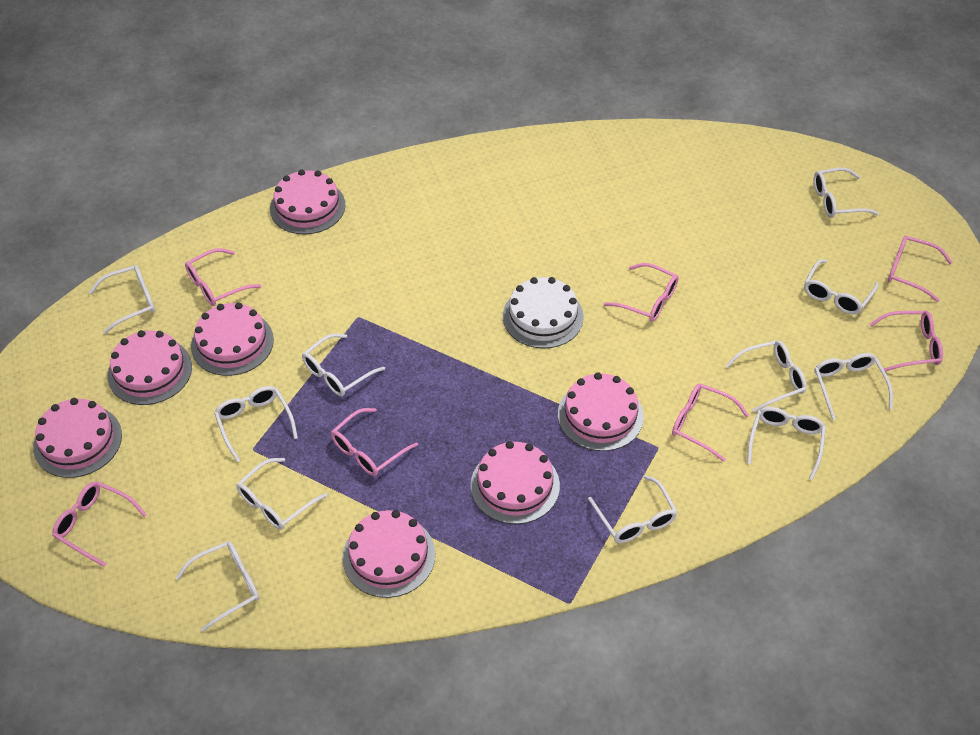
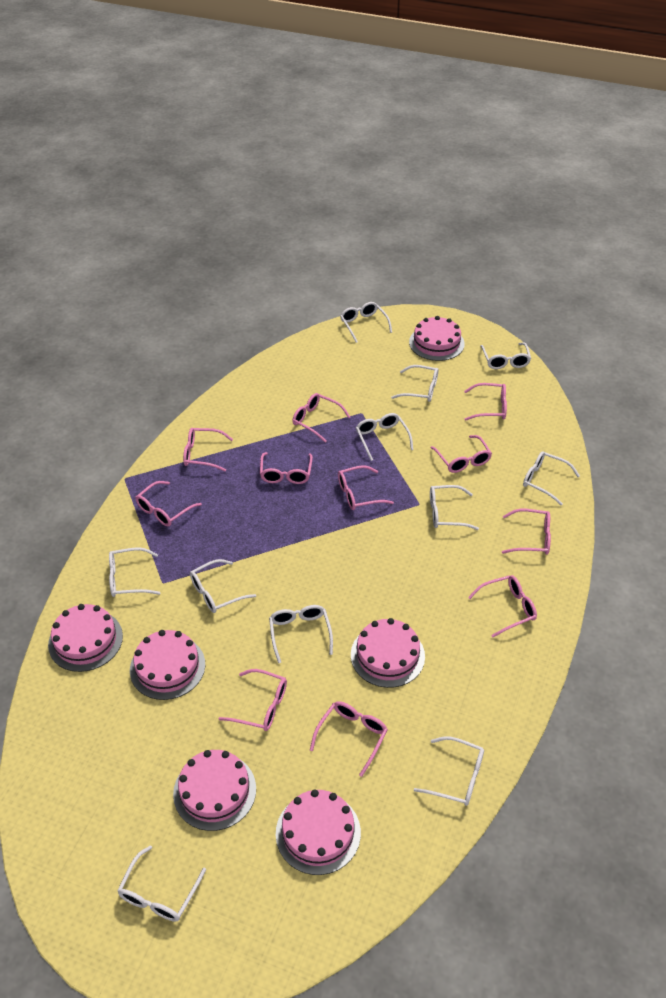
pink cake: 7 -> 6
pink glasses: 7 -> 11
white cake: 1 -> 0

